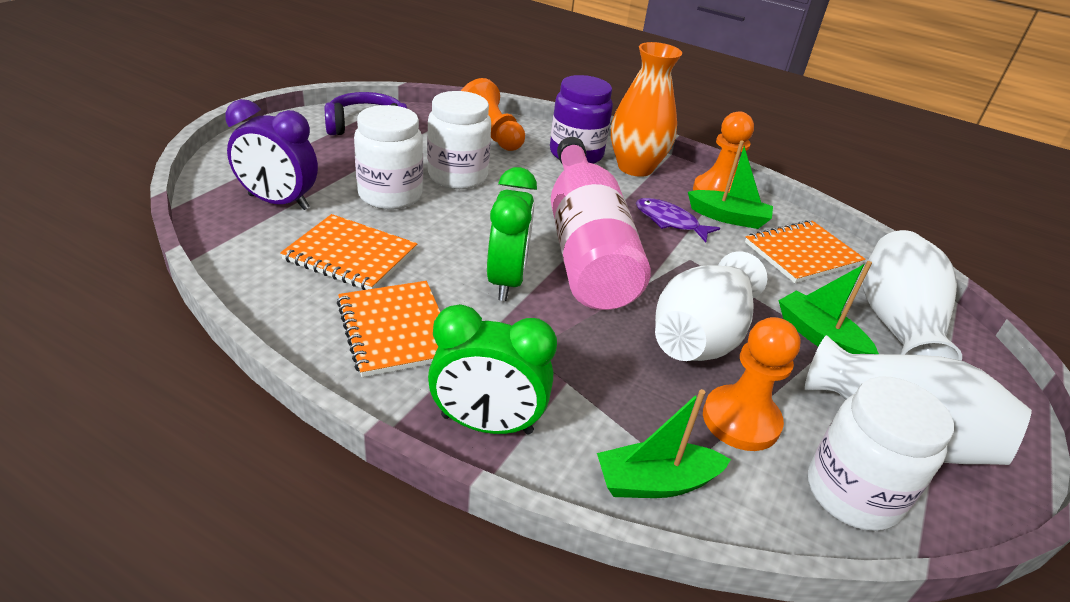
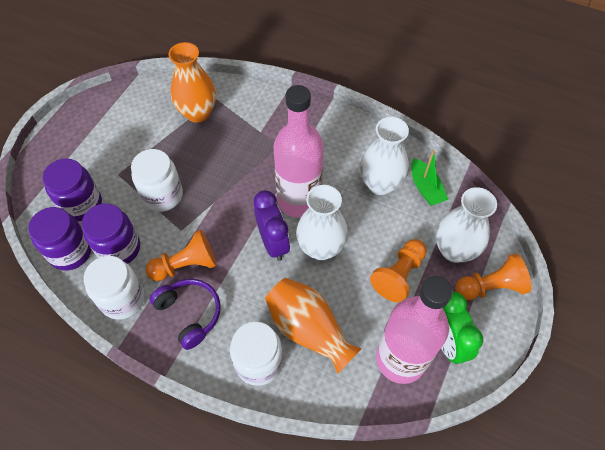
green boat: 3 -> 1
green clock: 2 -> 1
orange notebook: 3 -> 0
orange vase: 1 -> 2
pink bottle: 1 -> 2
purple fish: 1 -> 0
purple jar: 1 -> 3

